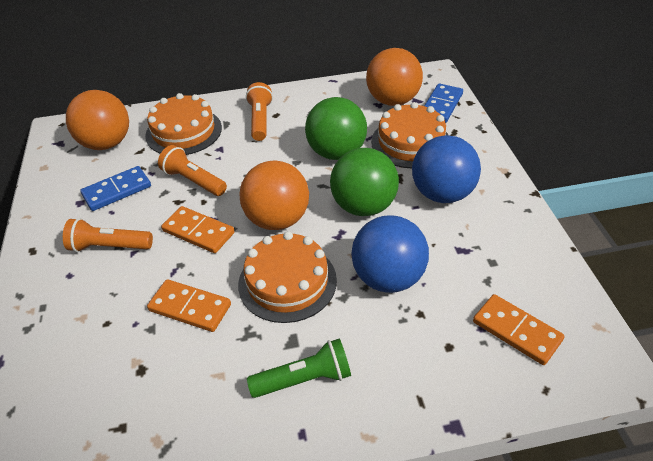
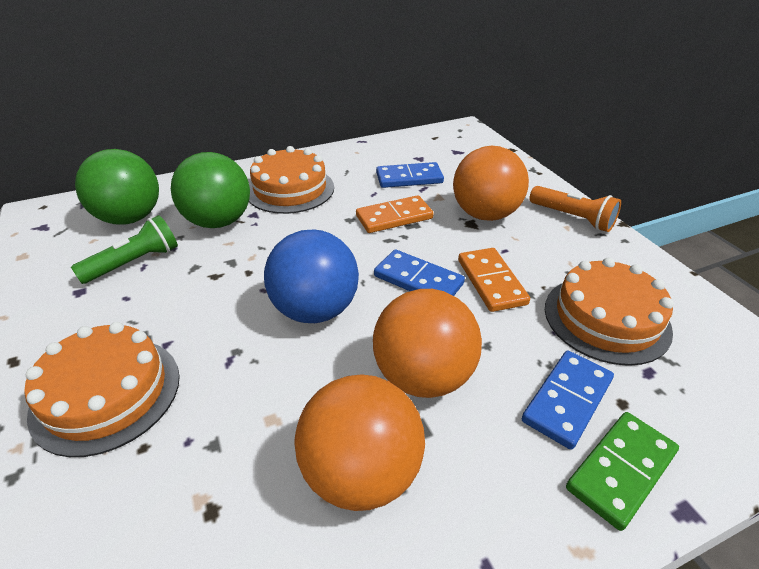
blue ball: 2 -> 1
blue domino: 2 -> 3
green domino: 0 -> 1
orange domino: 3 -> 2
orange flashlight: 3 -> 1

